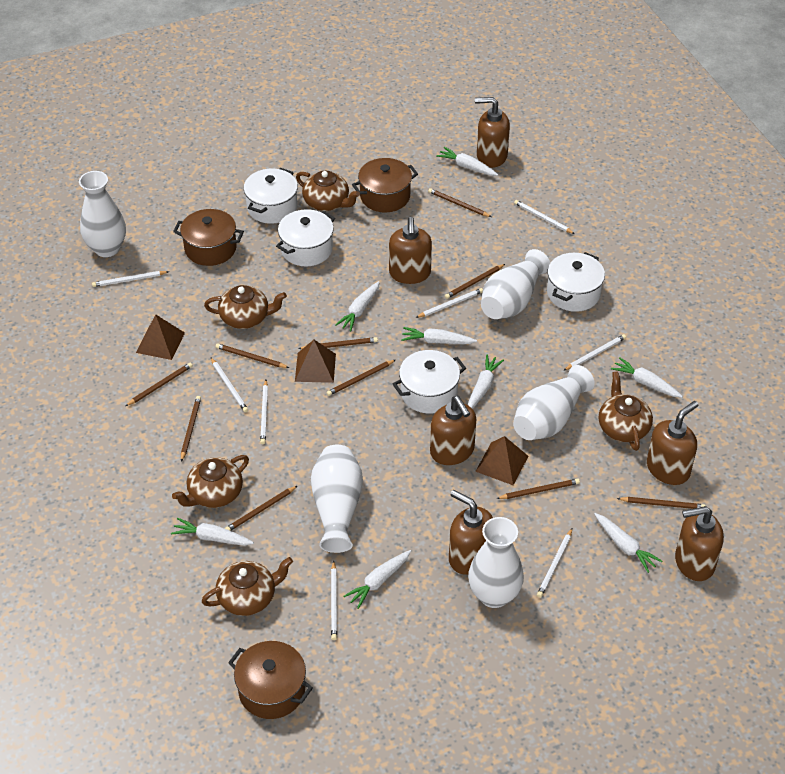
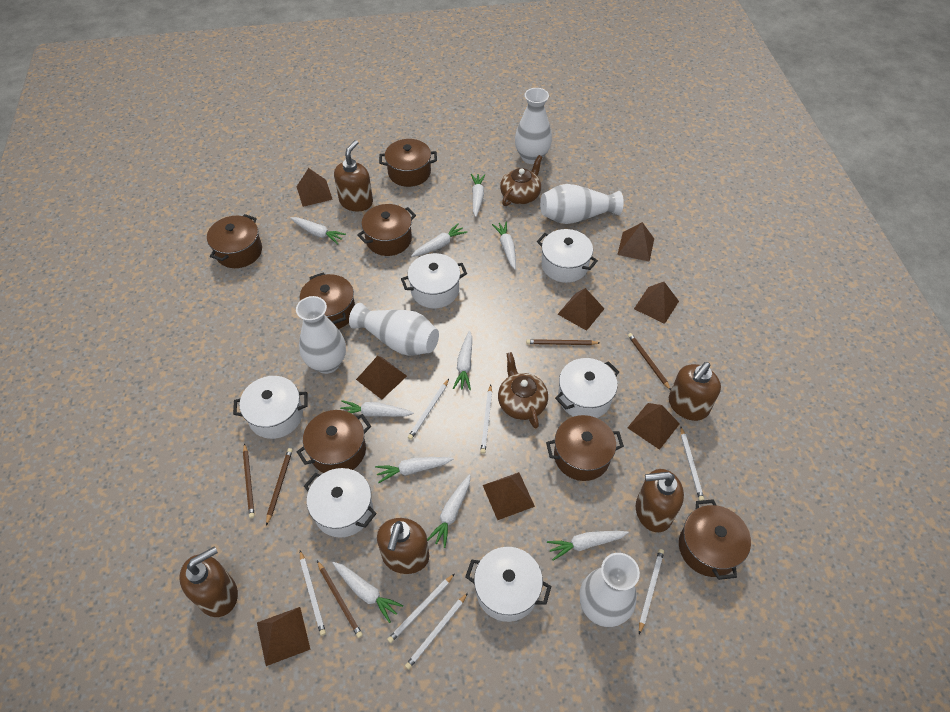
brown pencil: 10 -> 5
brown pot: 3 -> 7
brown pyramid: 3 -> 8
brown soap dispenser: 6 -> 5
brown teapot: 5 -> 2
white carrot: 8 -> 10
white pencil: 8 -> 7
white pot: 4 -> 6

